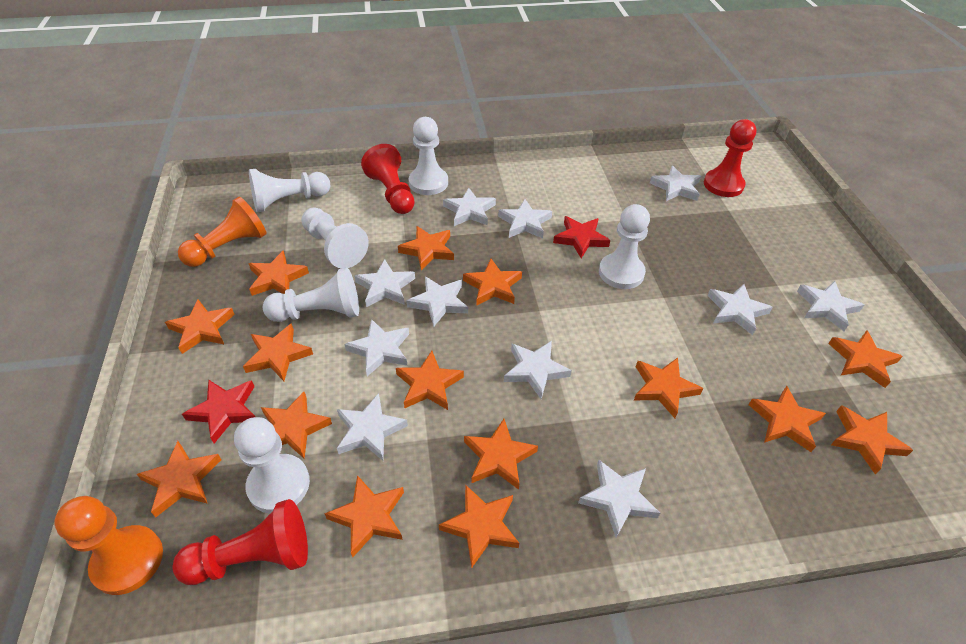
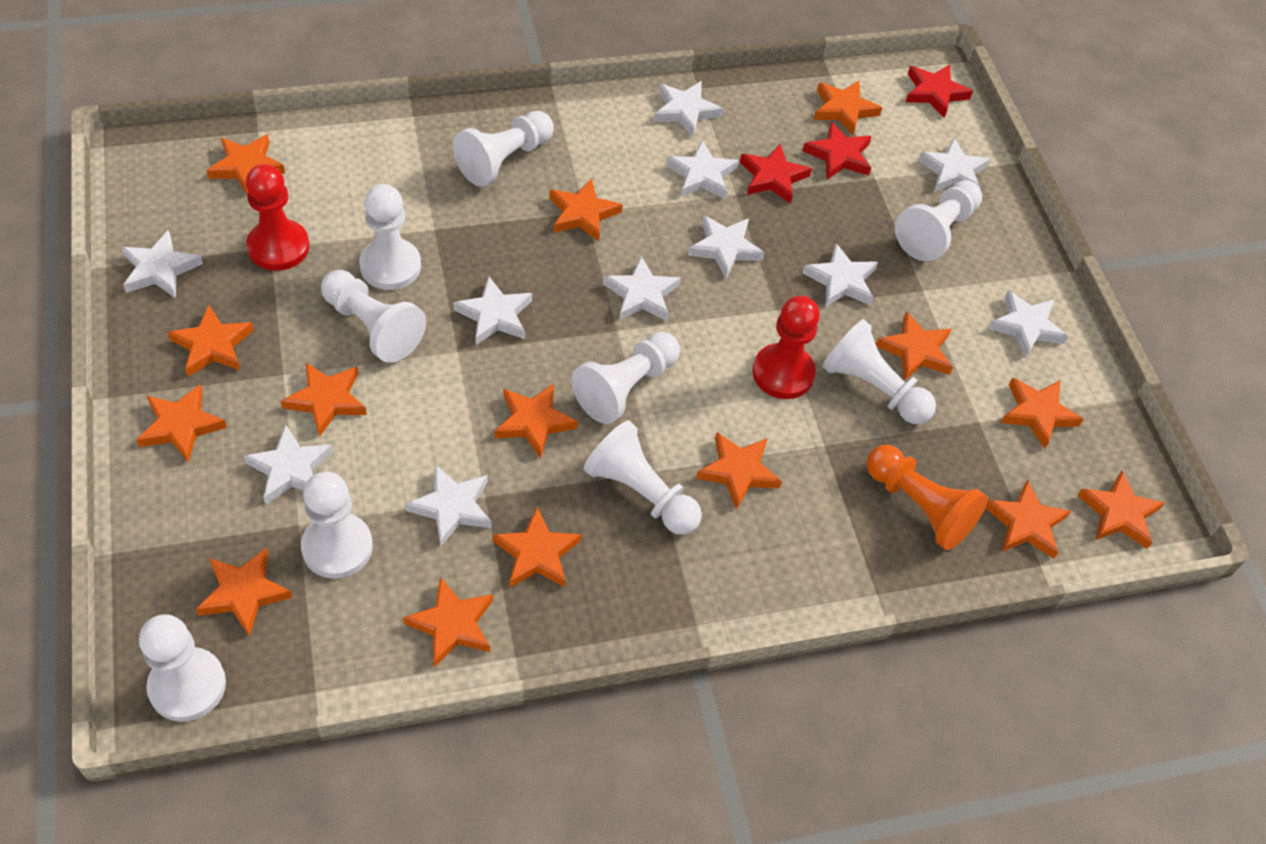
orange pawn: 2 -> 1
red pawn: 3 -> 2
red star: 2 -> 3
white pawn: 6 -> 9

